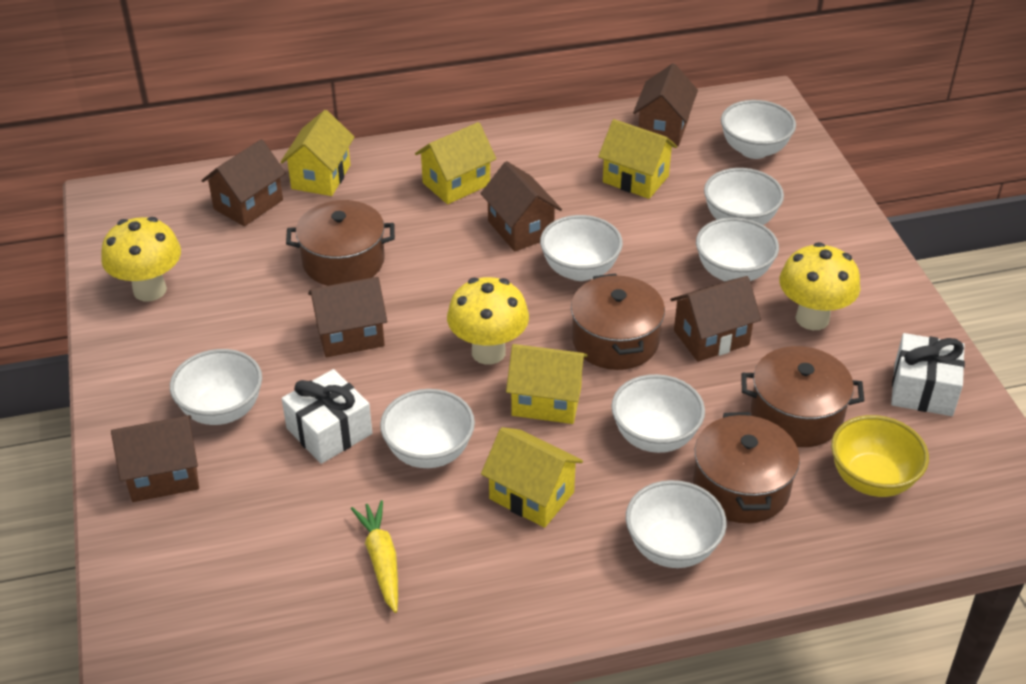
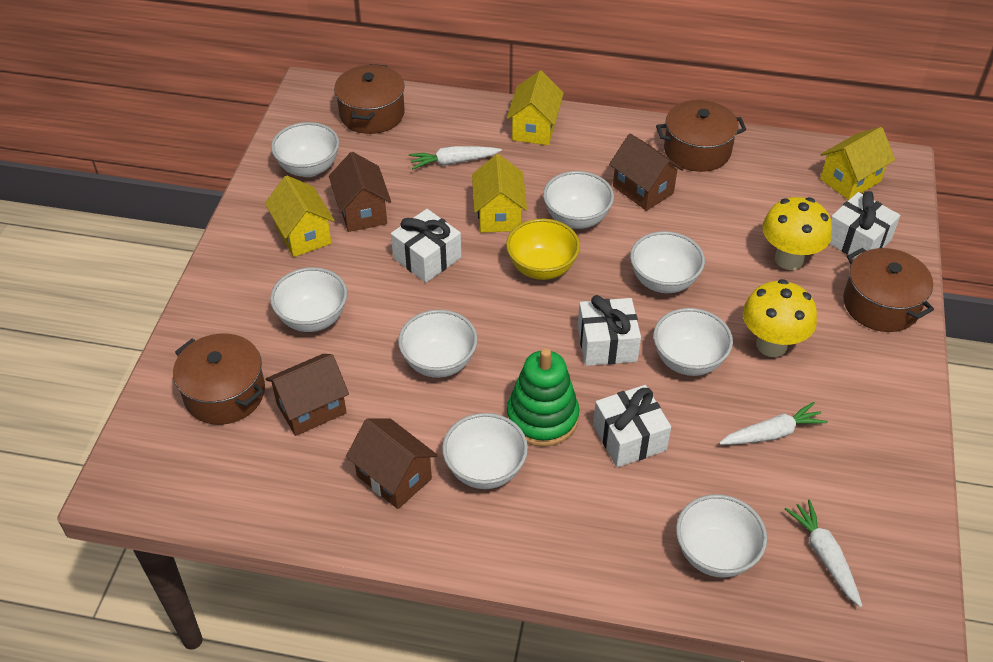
brown house: 6 -> 4
green stacking toy: 0 -> 1
white carrot: 0 -> 3
white gift: 2 -> 4
yellow carrot: 1 -> 0
yellow house: 5 -> 4
yellow mushroom: 3 -> 2

